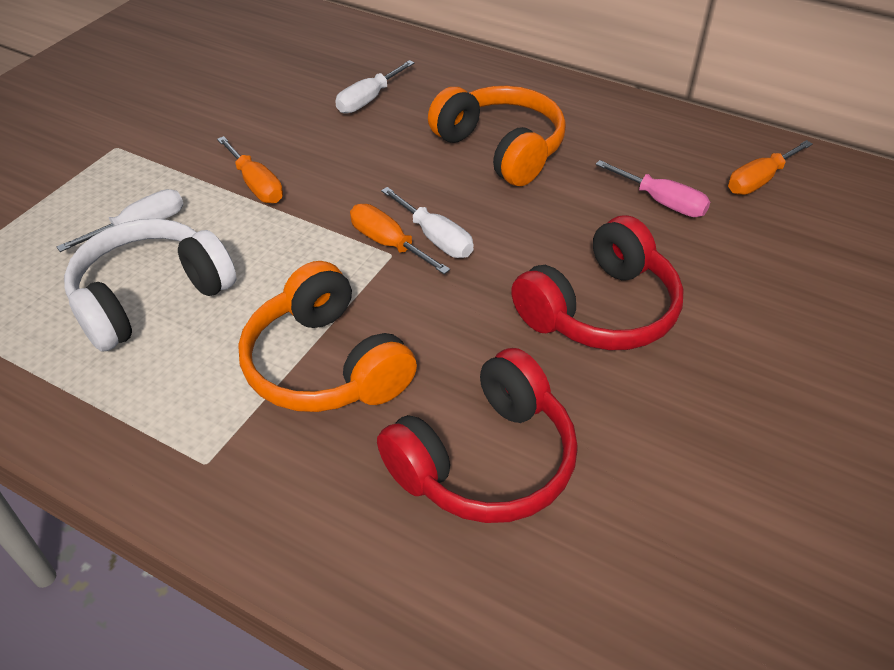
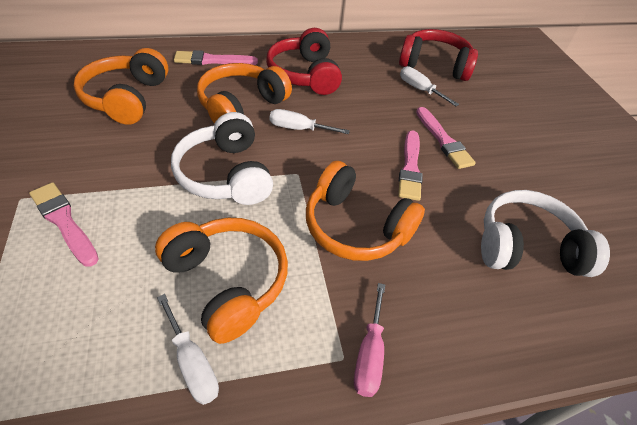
orange headphones: 2 -> 4
orange screwdriver: 3 -> 0
pink brush: 0 -> 4
white headphones: 1 -> 2

